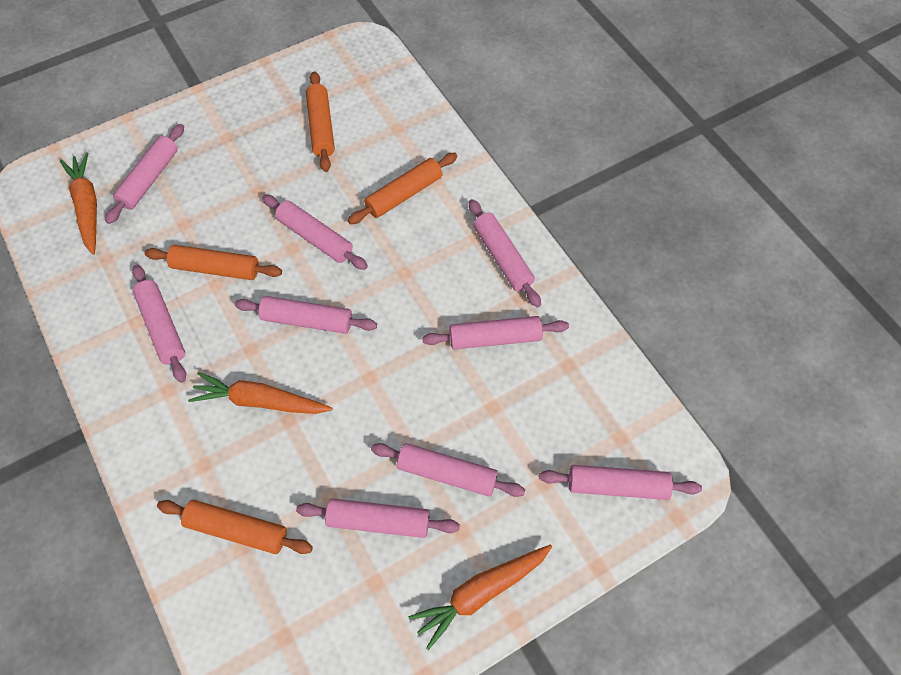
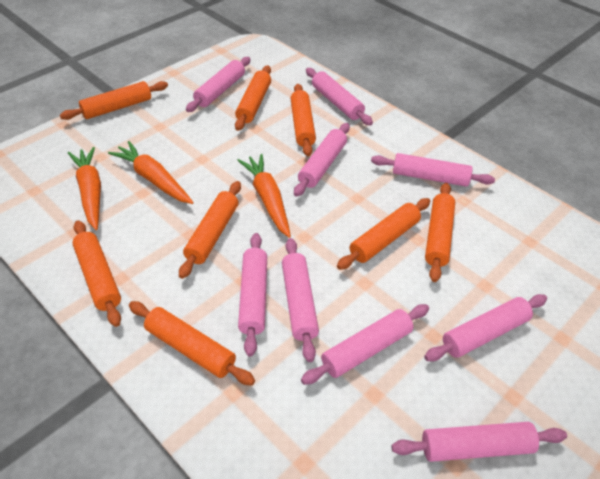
orange rolling pin: 4 -> 8

